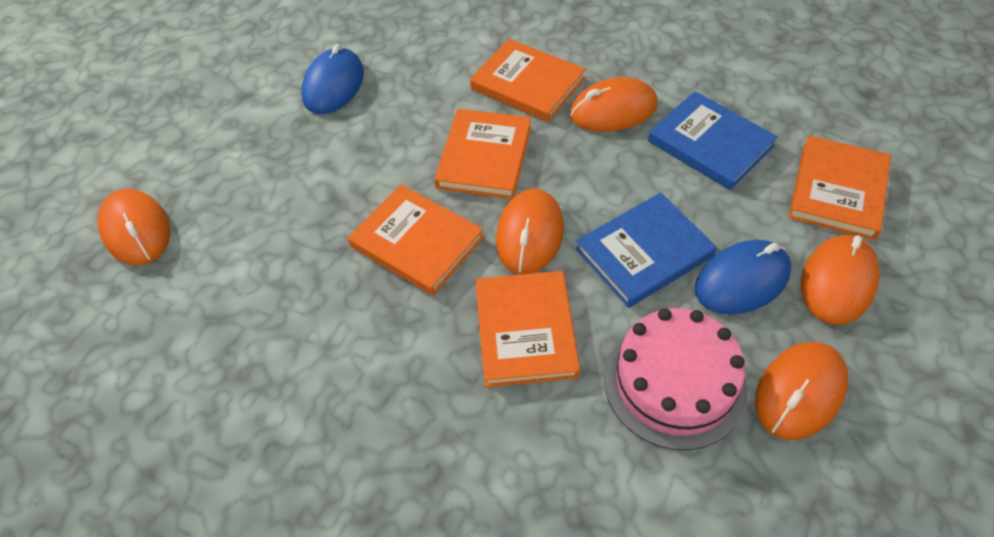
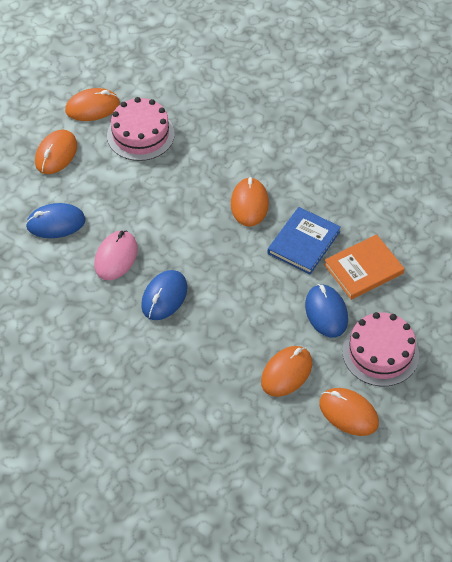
blue book: 2 -> 1
blue mouse: 2 -> 3
orange book: 5 -> 1
pink cake: 1 -> 2
pink mouse: 0 -> 1

